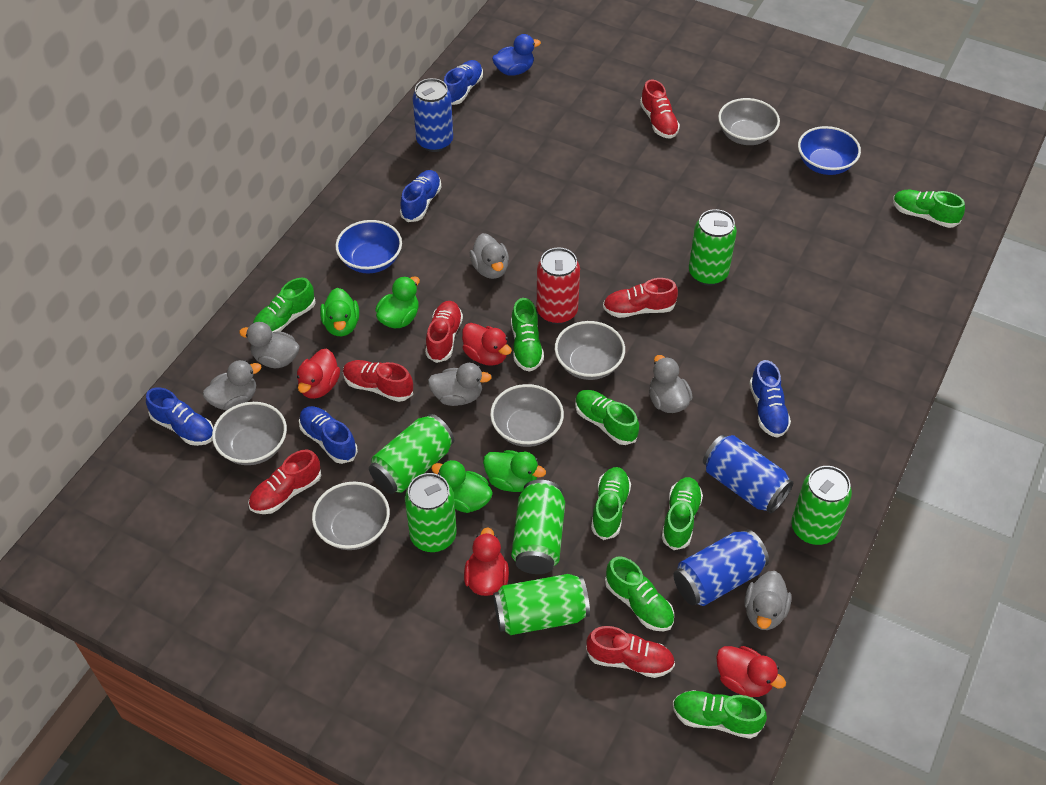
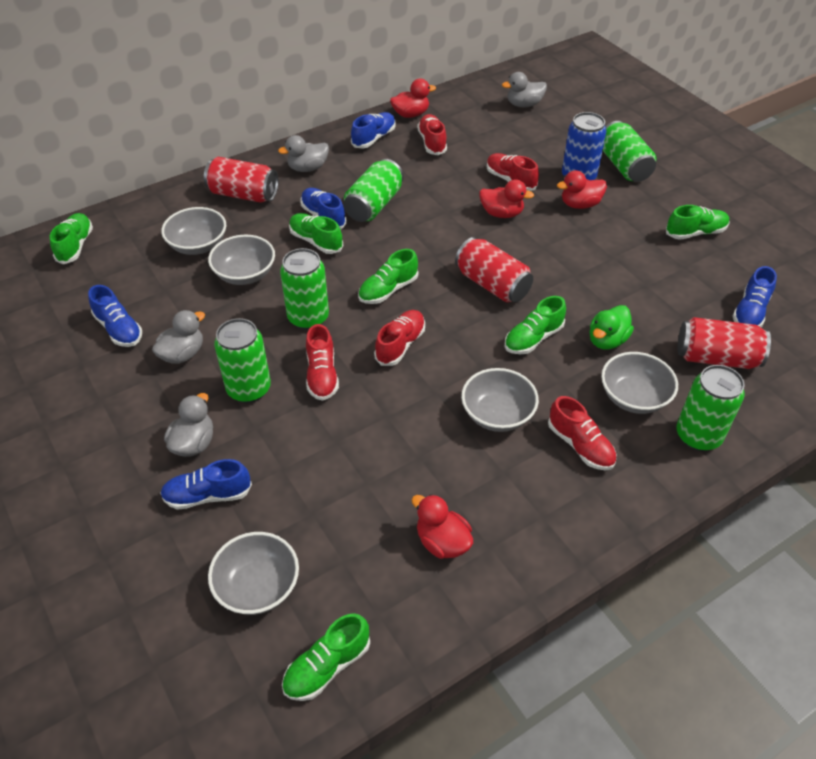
blue bowl: 2 -> 0
blue can: 3 -> 1
blue duck: 1 -> 0
green can: 6 -> 5
green duck: 4 -> 1
green shoe: 8 -> 6
grey duck: 6 -> 4
red can: 1 -> 3
red shoe: 6 -> 5

